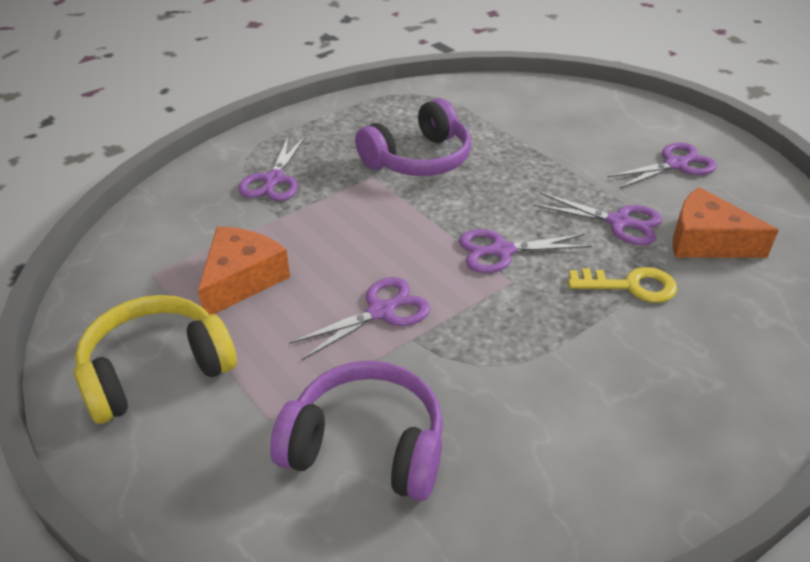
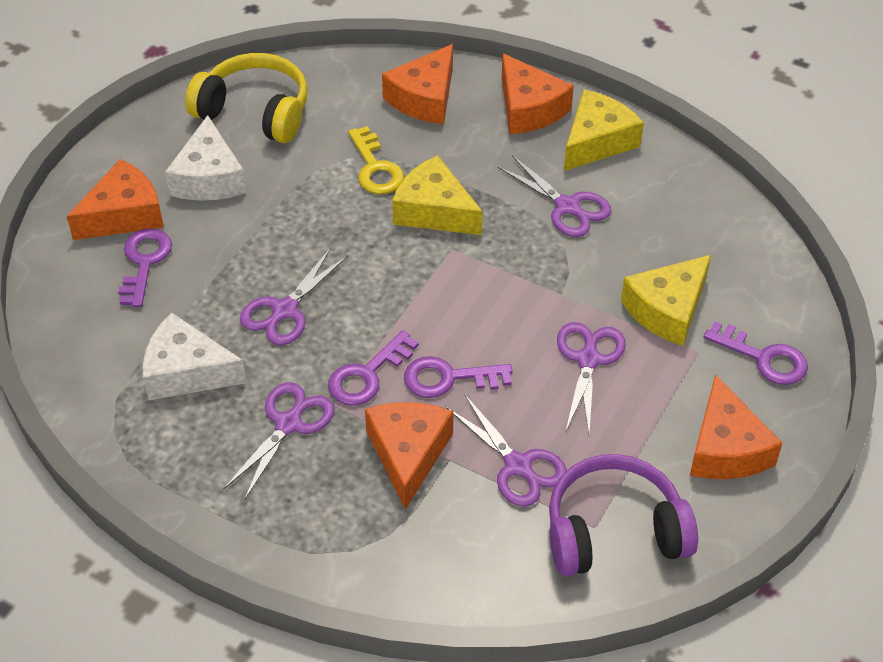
orange cheese: 2 -> 5
purple headphones: 2 -> 1
purple key: 0 -> 4
white cheese: 0 -> 2
yellow cheese: 0 -> 3

